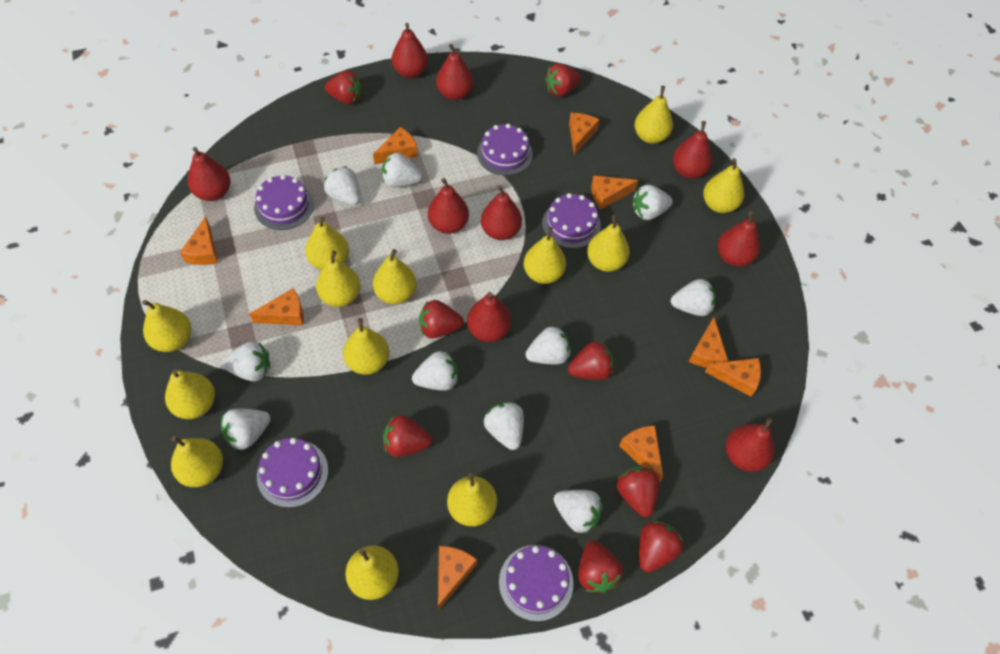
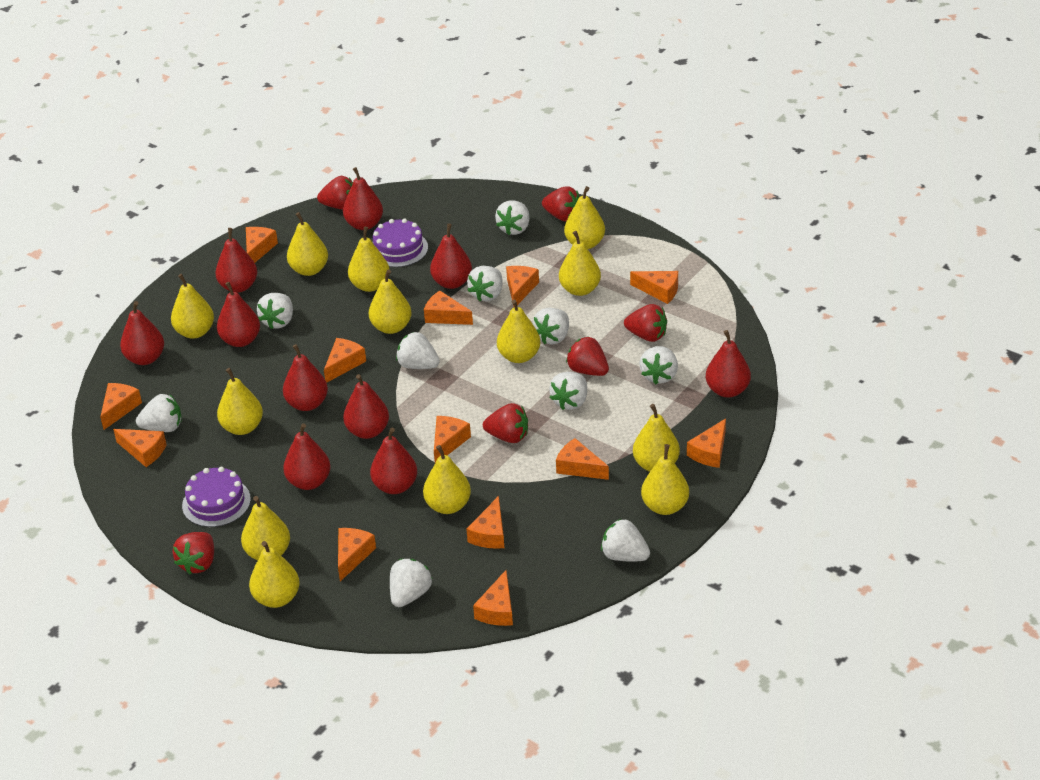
orange cheese: 9 -> 13
purple cake: 5 -> 2
red pear: 9 -> 10
red strawberry: 8 -> 6

